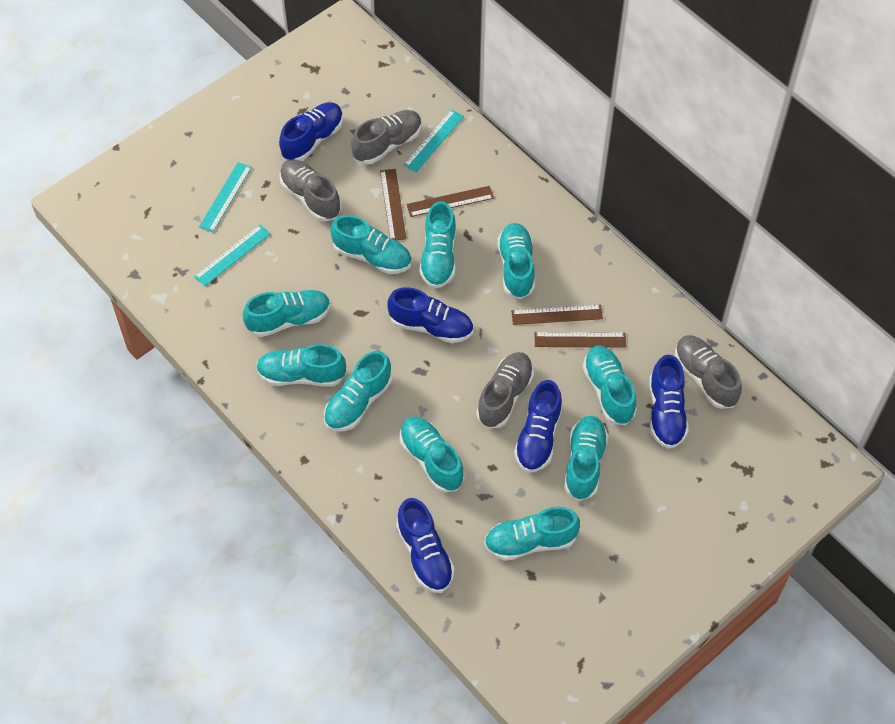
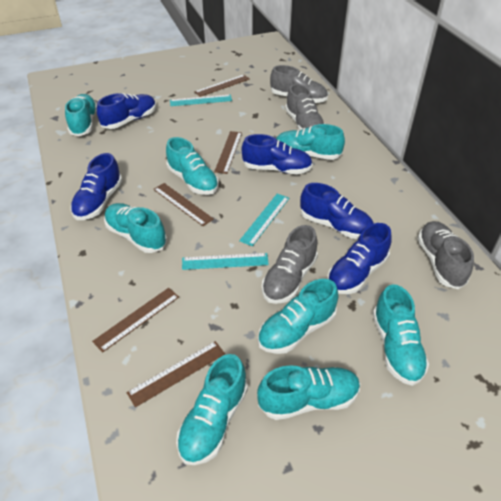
brown ruler: 4 -> 5
turquoise shoe: 10 -> 8

